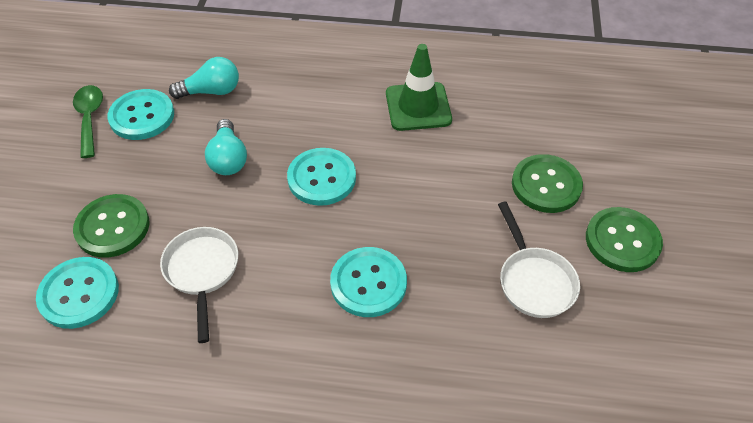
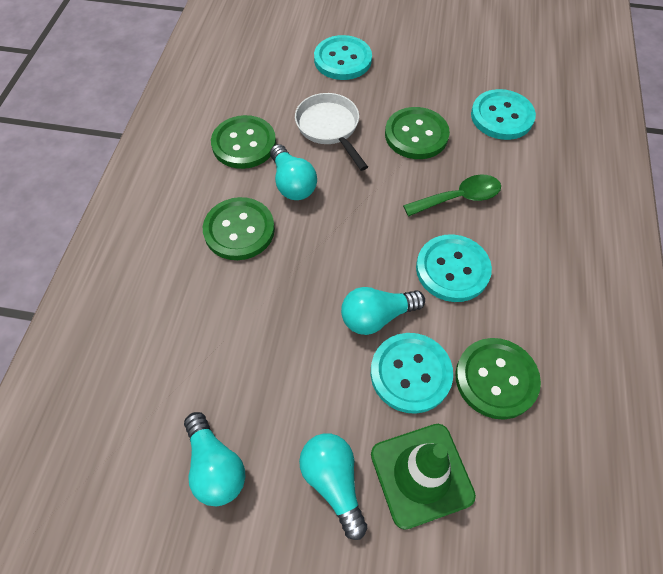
green button: 3 -> 4
turquoise light bulb: 2 -> 4
white pan: 2 -> 1

